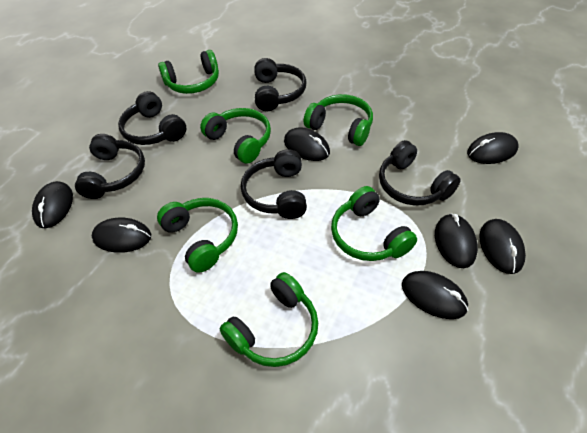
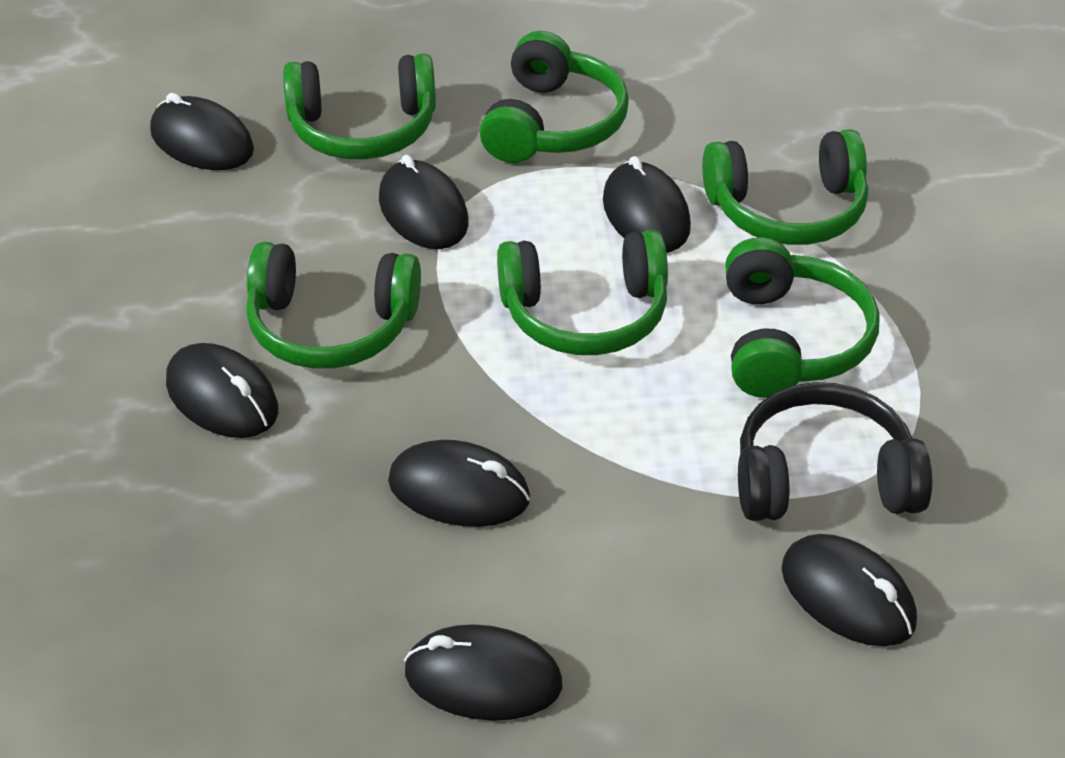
black headphones: 5 -> 1

